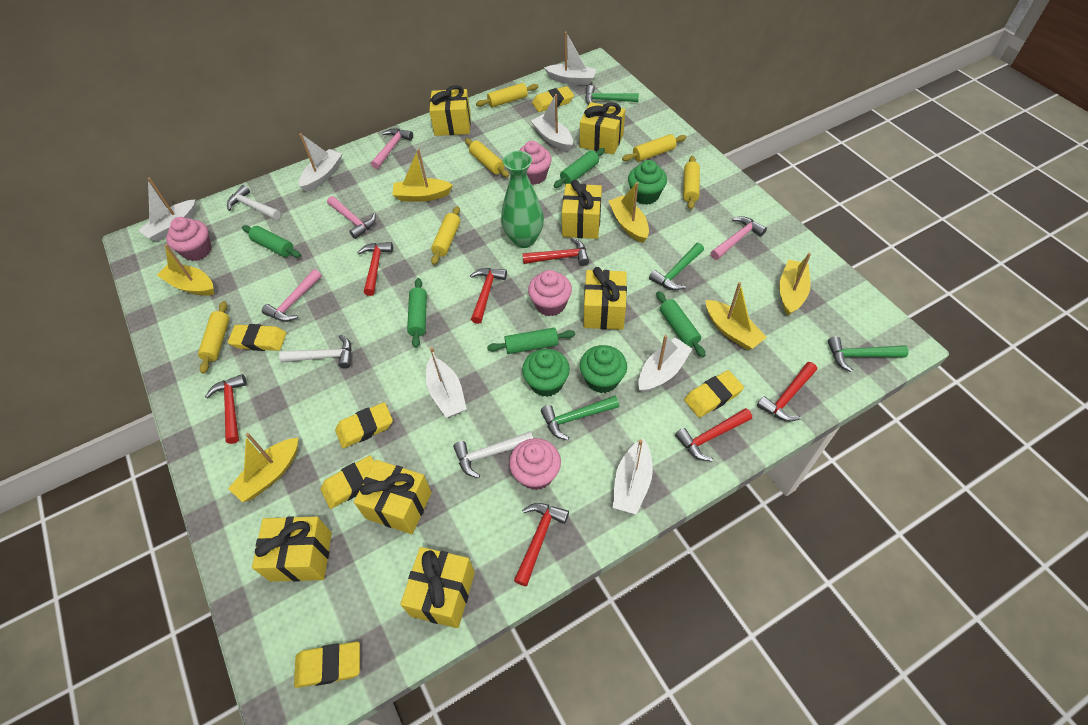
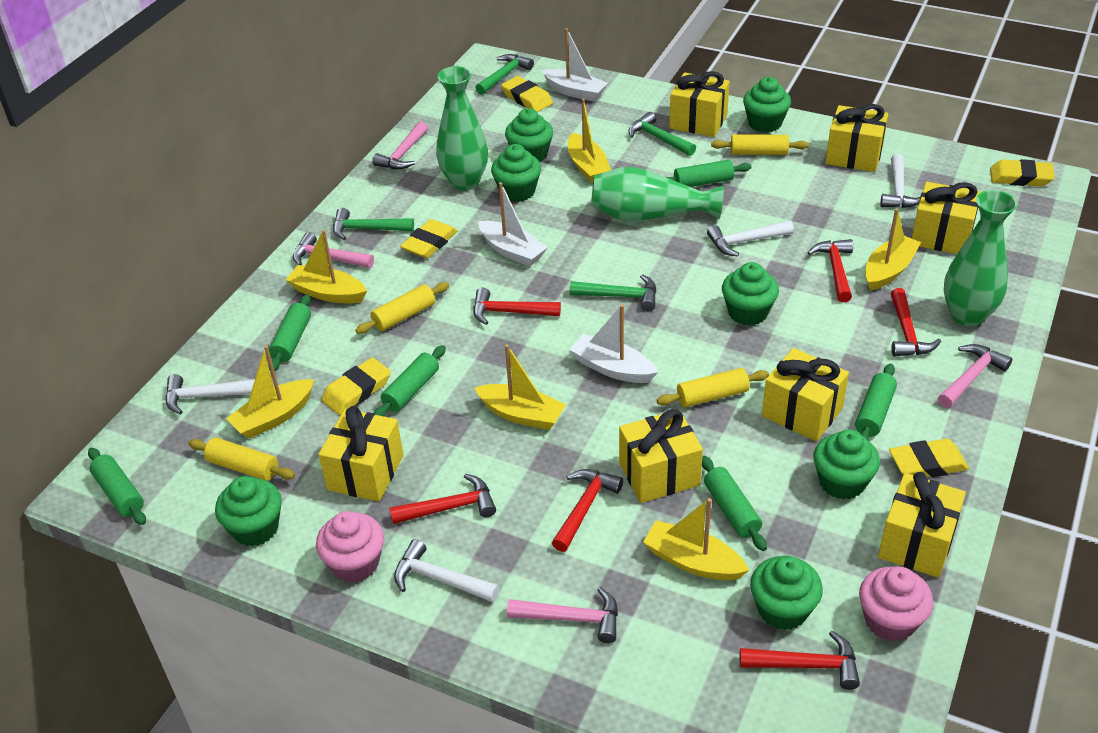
green cupcake: 3 -> 7
green rolling pin: 5 -> 6
green vase: 1 -> 3
pink cupcake: 4 -> 2
red hammer: 7 -> 6
white boat: 7 -> 3
white hammer: 3 -> 4
yellow eraser: 6 -> 5
yellow rolling pin: 6 -> 4

